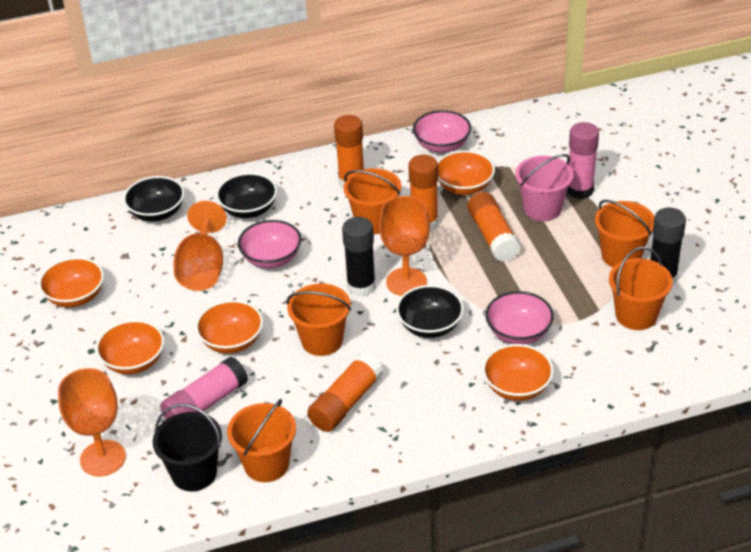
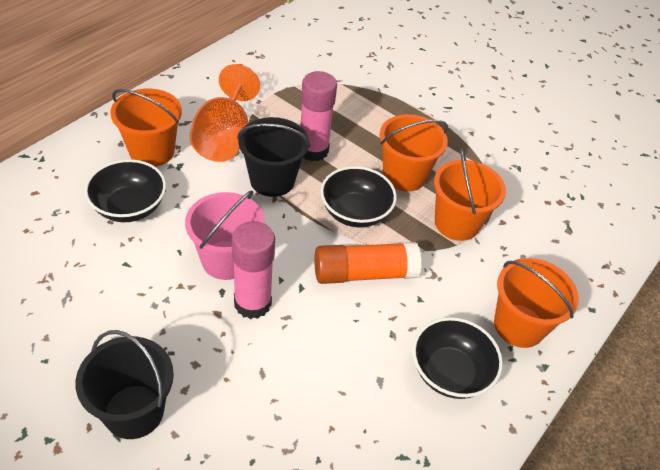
black bucket: 1 -> 2
black glue stick: 2 -> 0
orange bowl: 5 -> 0
orange bucket: 5 -> 4
orange glue stick: 4 -> 1
orange goblet: 3 -> 1
pink bowl: 3 -> 0

